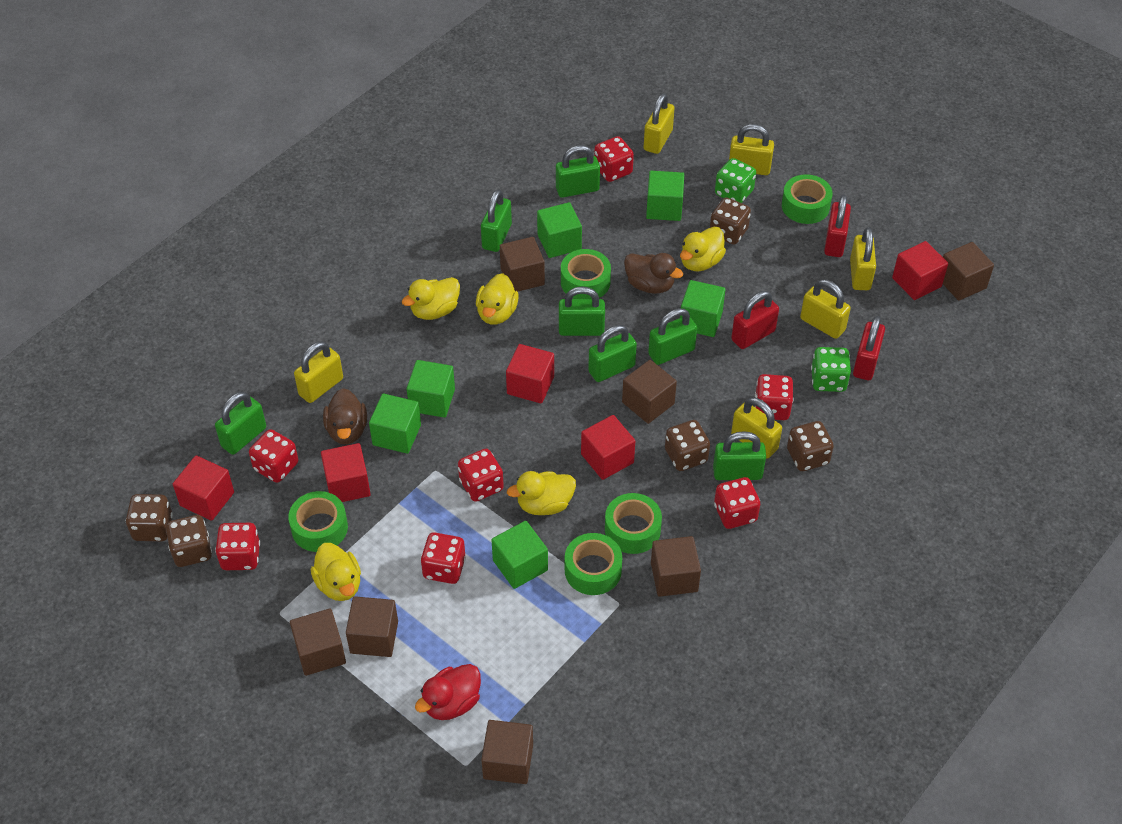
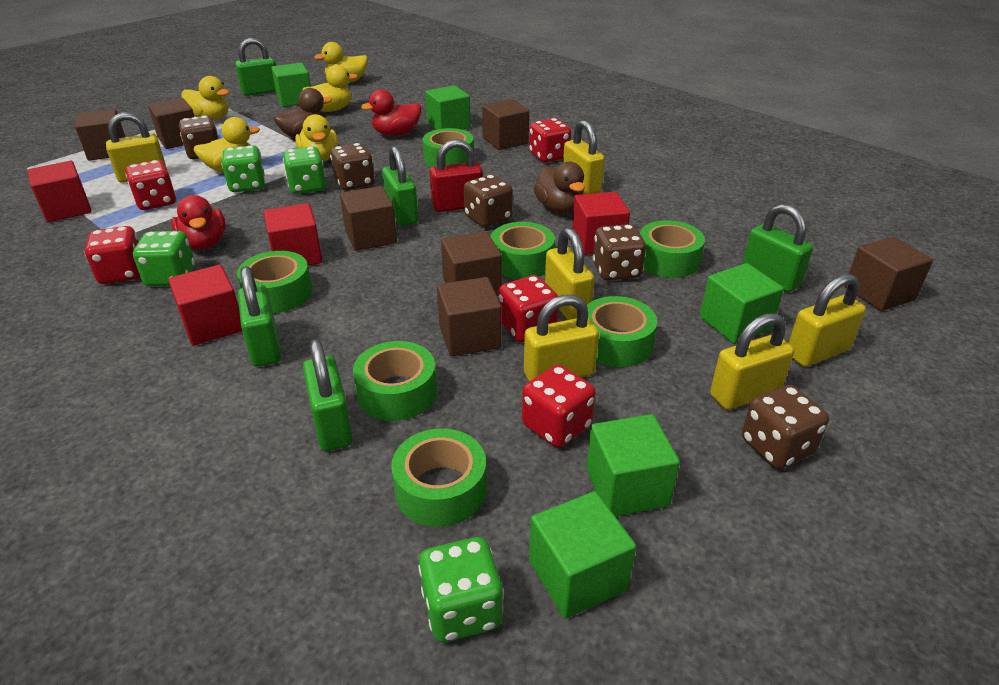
green cube: 6 -> 5
green dice: 2 -> 4
green padlock: 7 -> 5
green tape: 5 -> 7
red cube: 5 -> 4
red dice: 7 -> 5
red duck: 1 -> 2
red padlock: 3 -> 1

